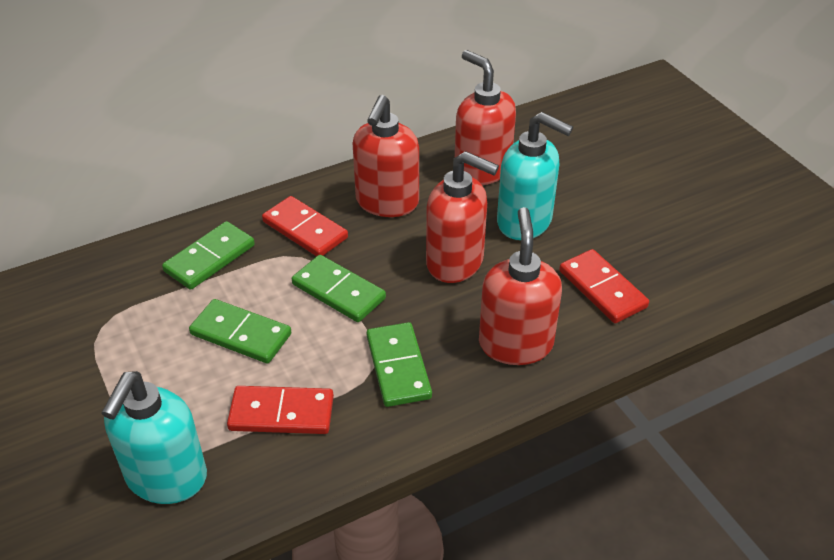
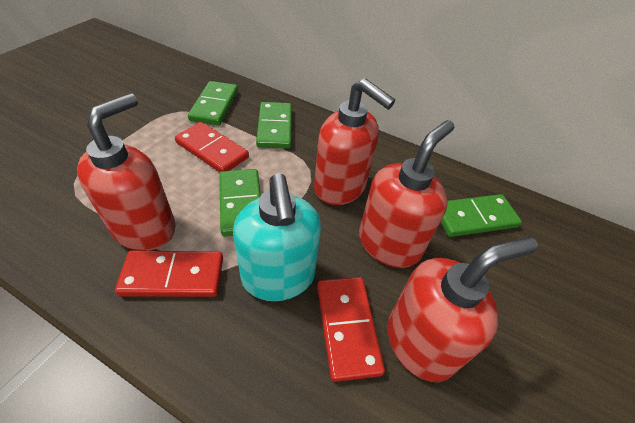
turquoise soap dispenser: 2 -> 1

